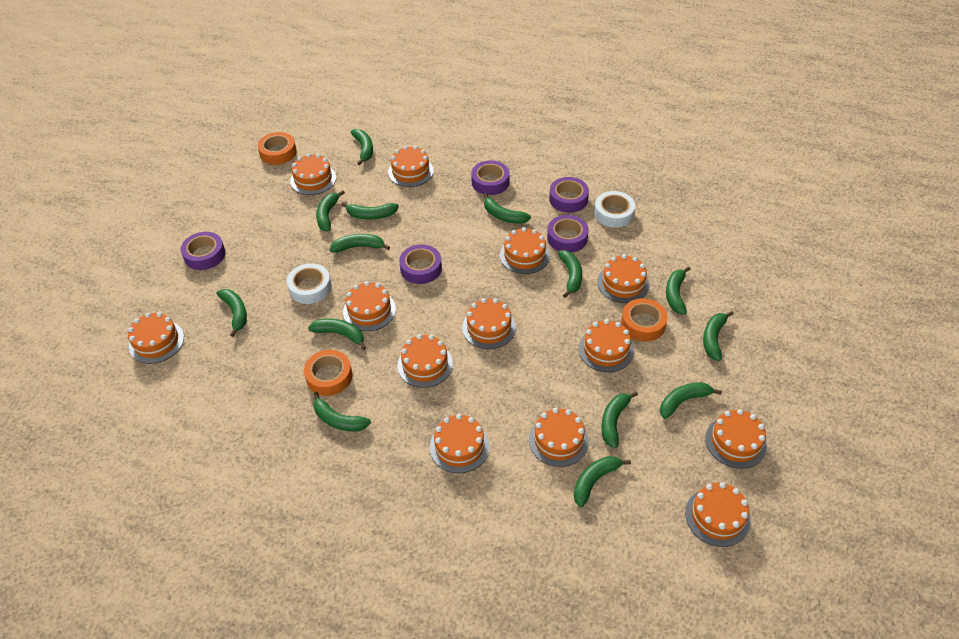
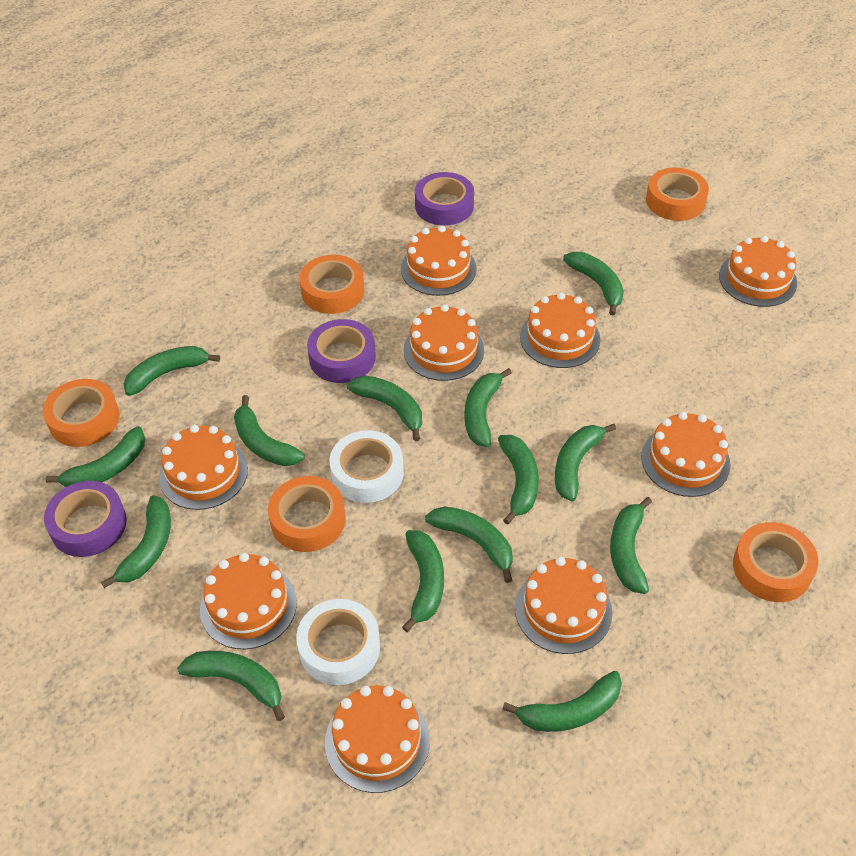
orange cake: 13 -> 9
orange tape: 3 -> 5
purple tape: 5 -> 3

